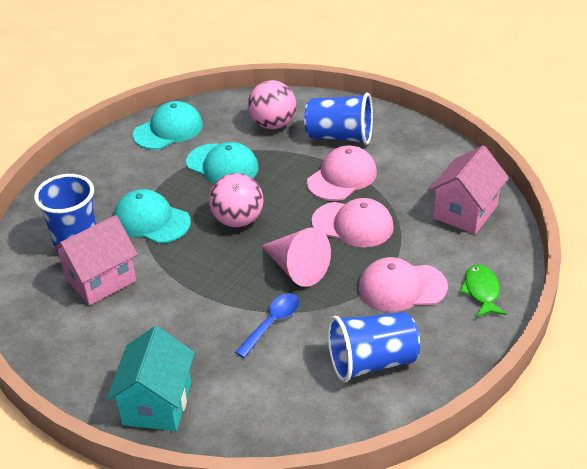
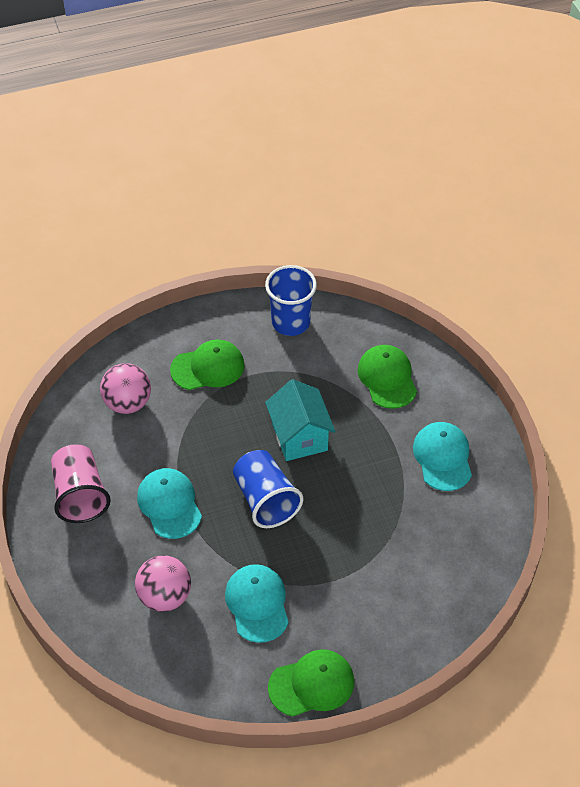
blue cup: 3 -> 2
blue spoon: 1 -> 0
green cap: 0 -> 3
green fish: 1 -> 0
pink cap: 3 -> 0
pink cone: 1 -> 0
pink cup: 0 -> 1
pink house: 2 -> 0

